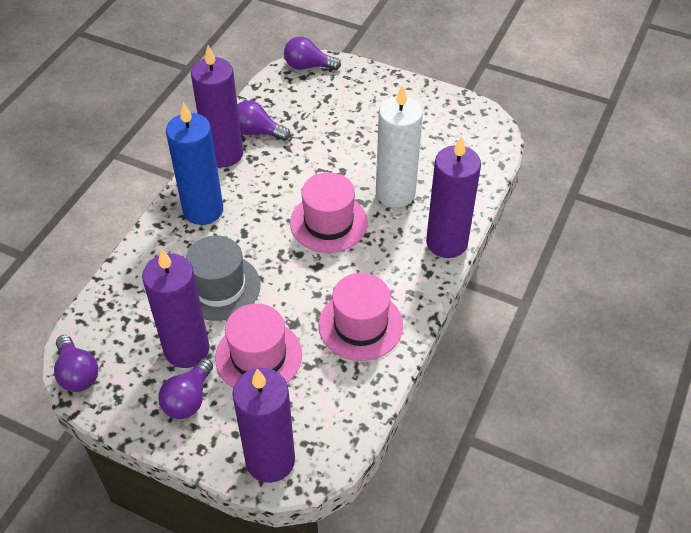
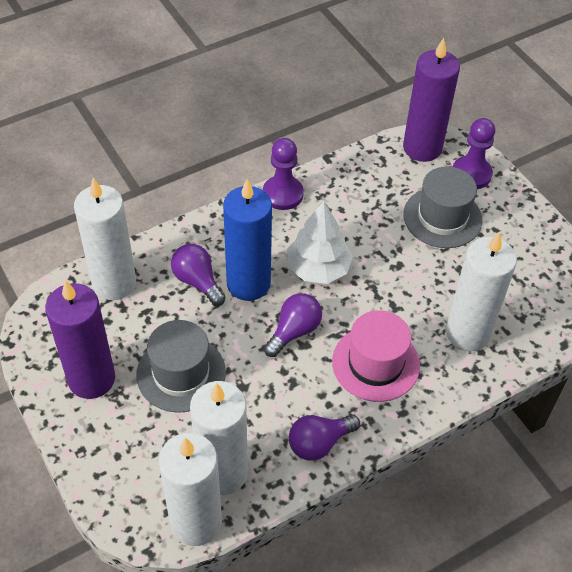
grey hat: 1 -> 2
pink hat: 3 -> 1
purple candle: 4 -> 2
purple light bulb: 4 -> 3
purple pawn: 0 -> 2
white candle: 1 -> 4
white tree: 0 -> 1

